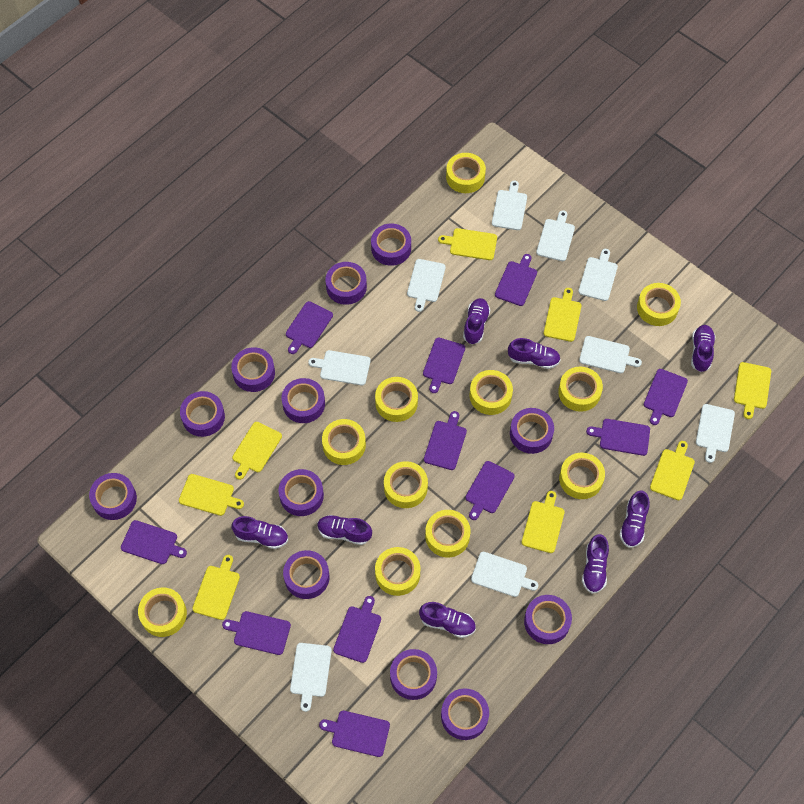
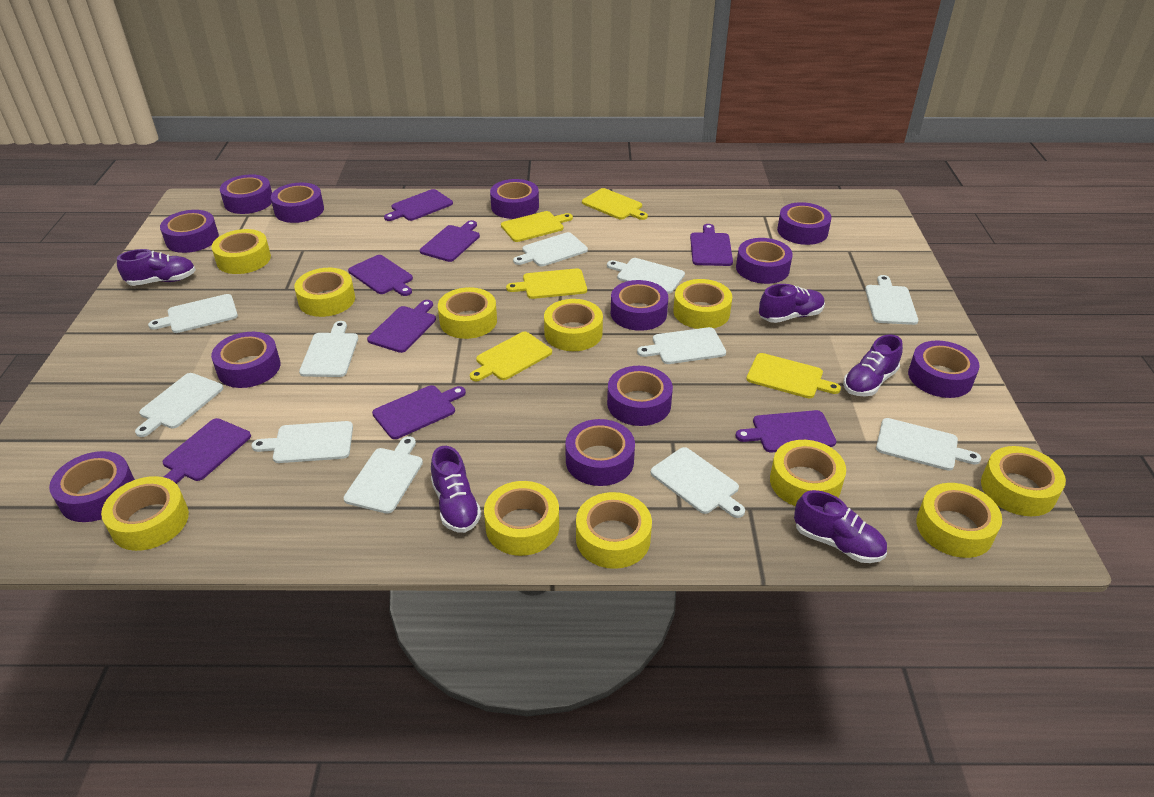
purple cutting board: 11 -> 8
purple shoe: 8 -> 5
white cutting board: 9 -> 11
yellow cutting board: 8 -> 5

